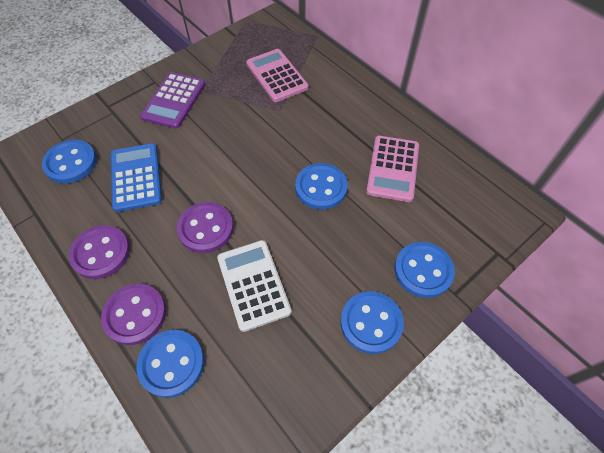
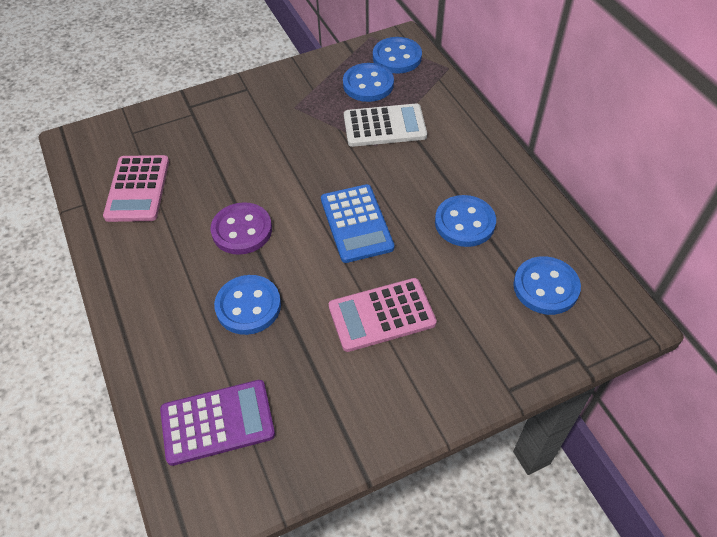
purple button: 3 -> 1

